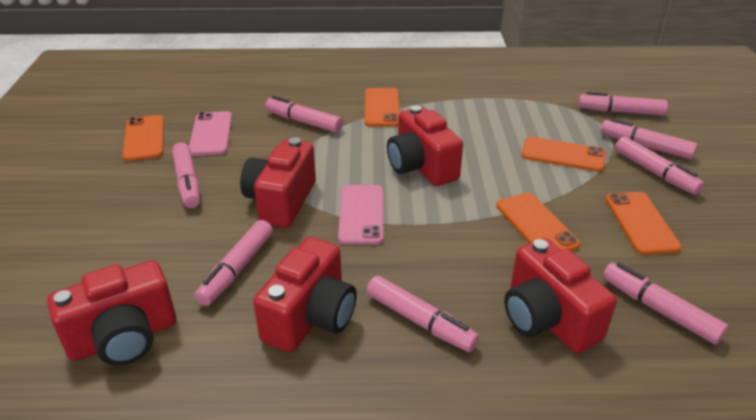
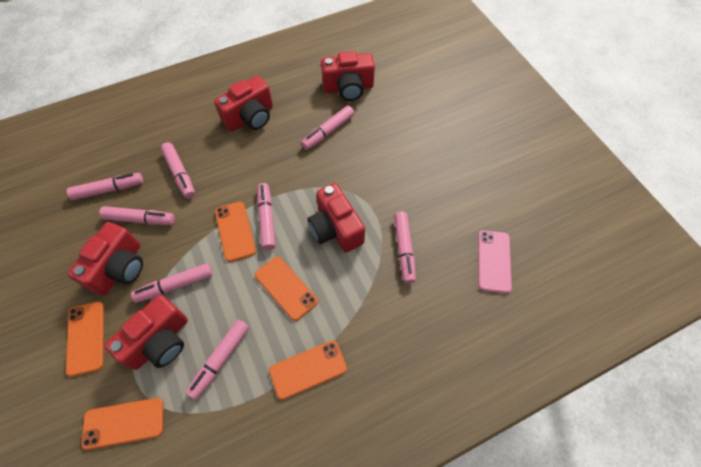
pink phone: 2 -> 1

